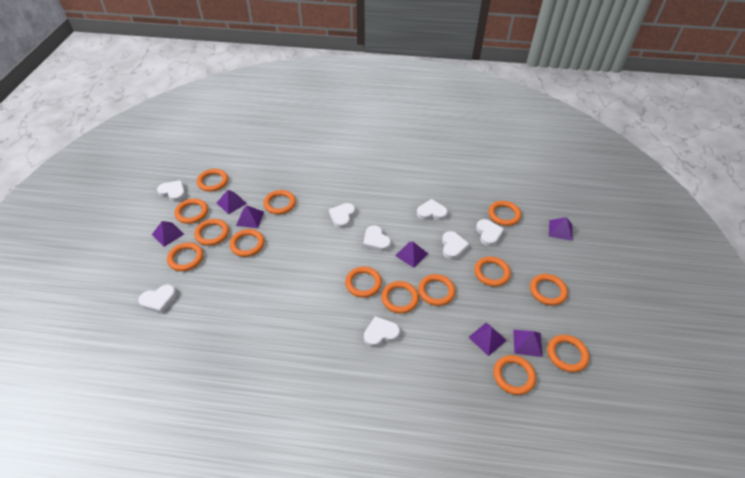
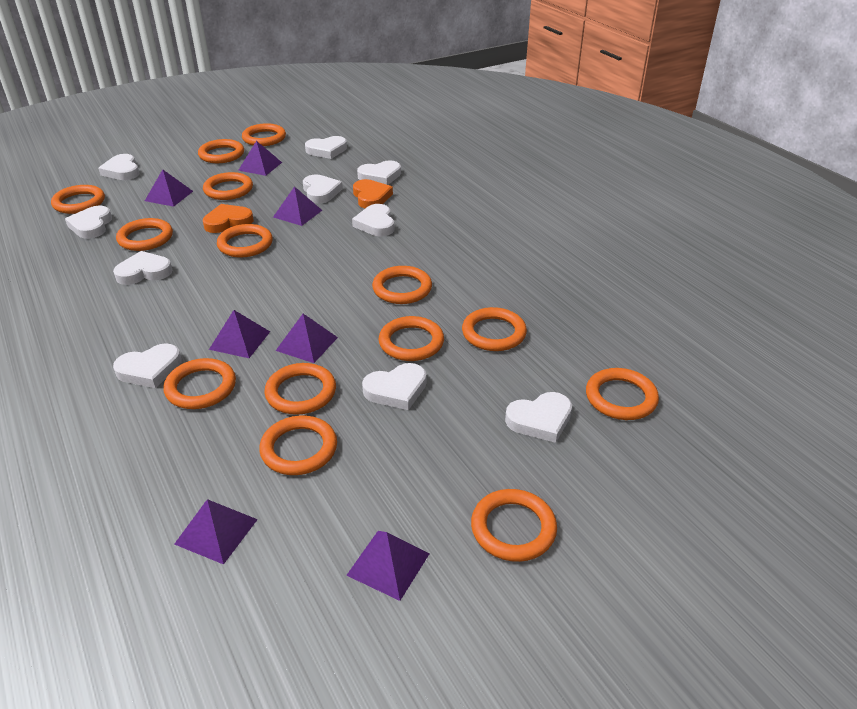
orange heart: 0 -> 2
white heart: 8 -> 10

